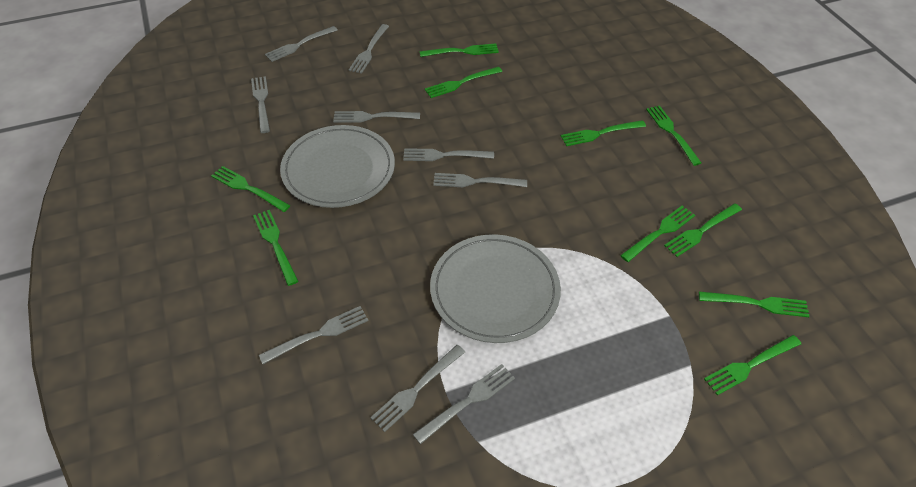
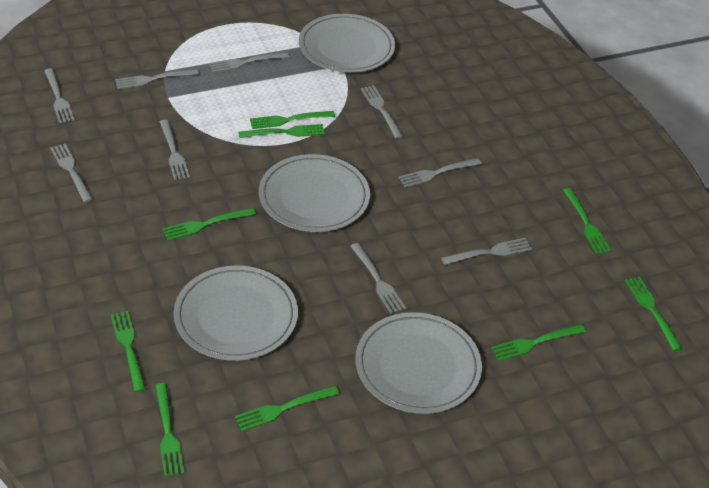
green fork: 10 -> 9
grey plate: 2 -> 4

